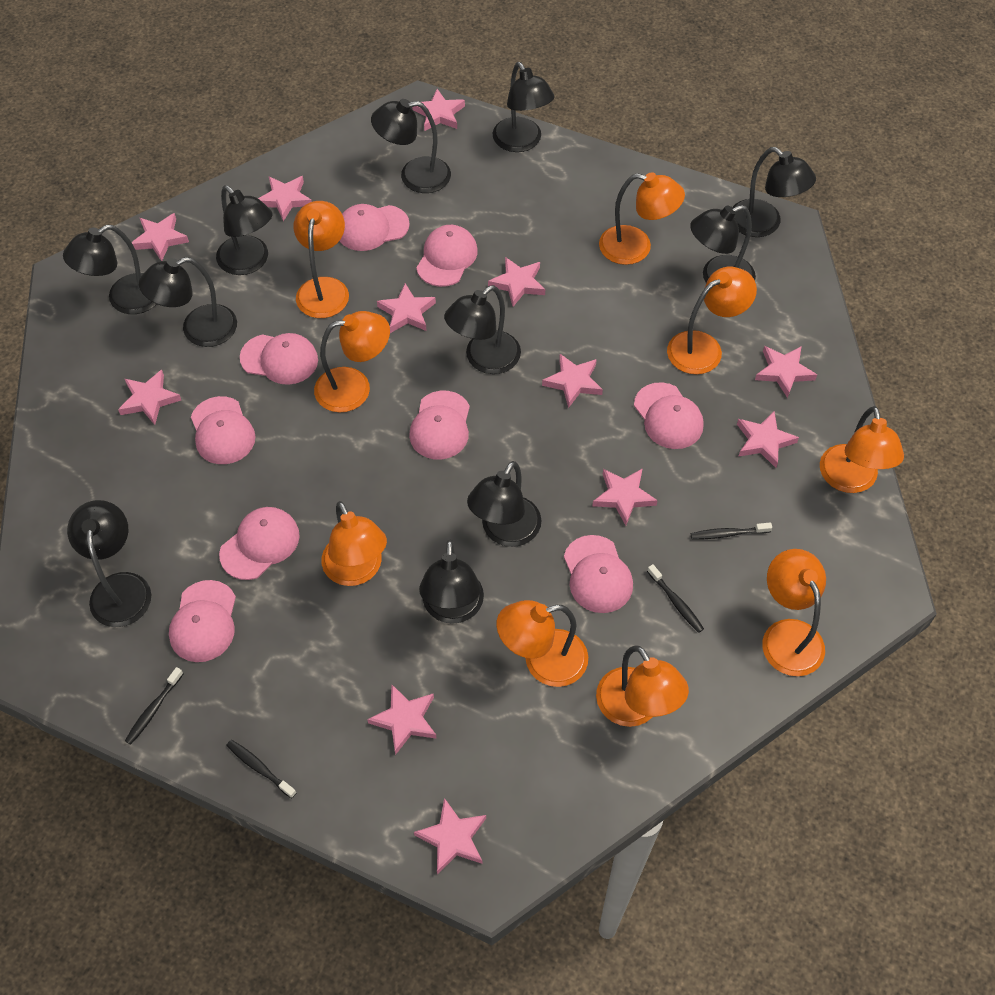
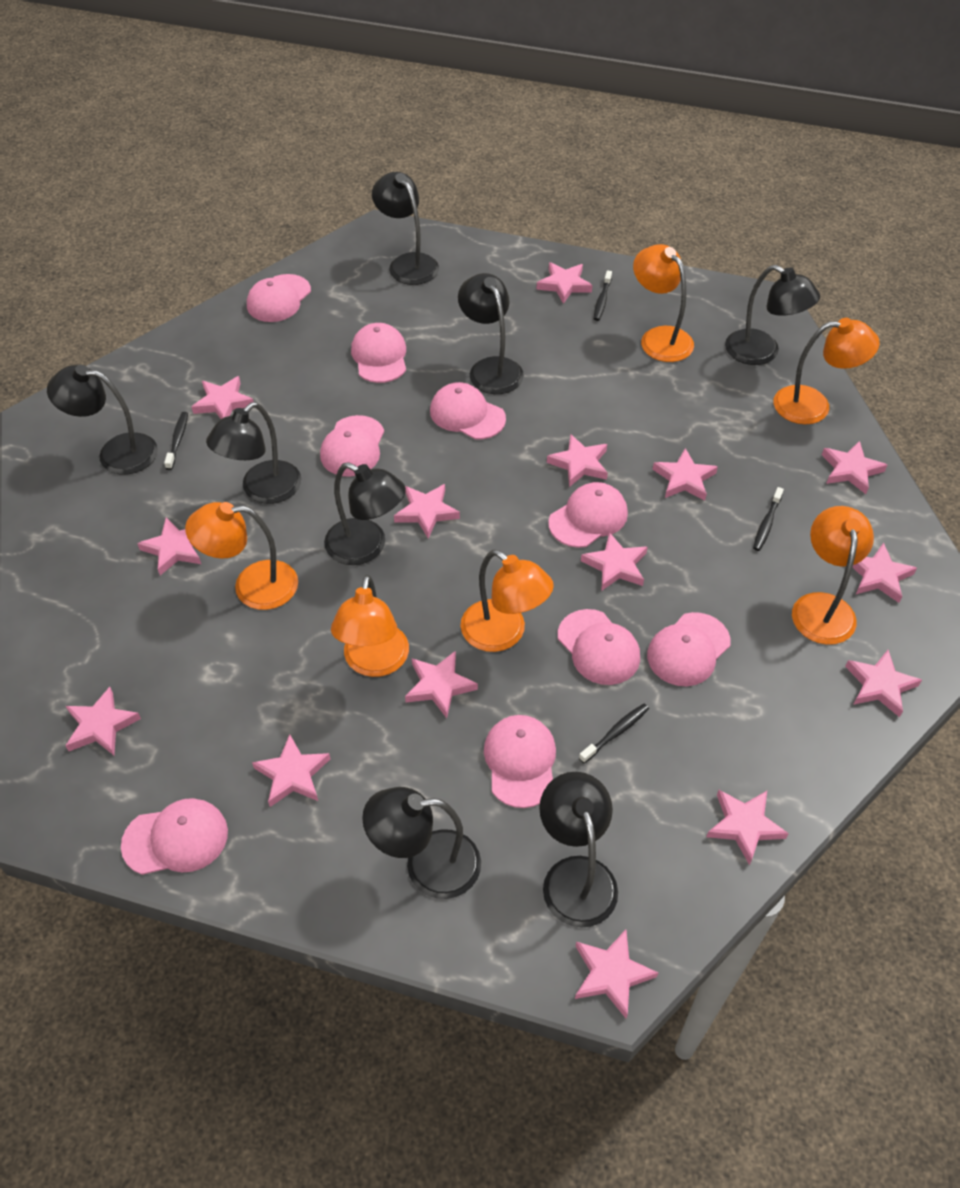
black lamp: 11 -> 8
orange lamp: 9 -> 6
pink star: 12 -> 15

